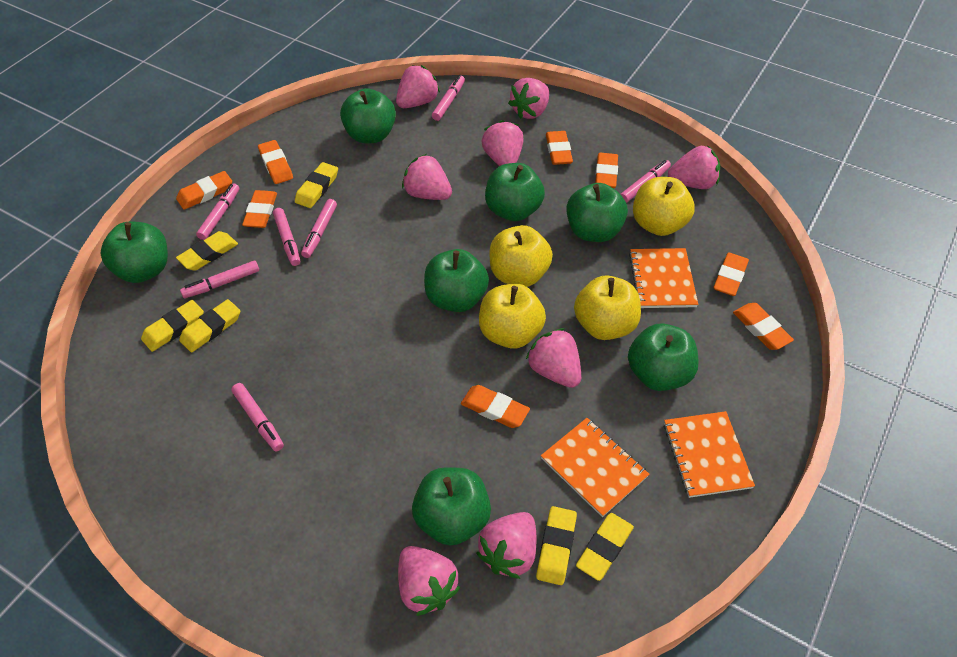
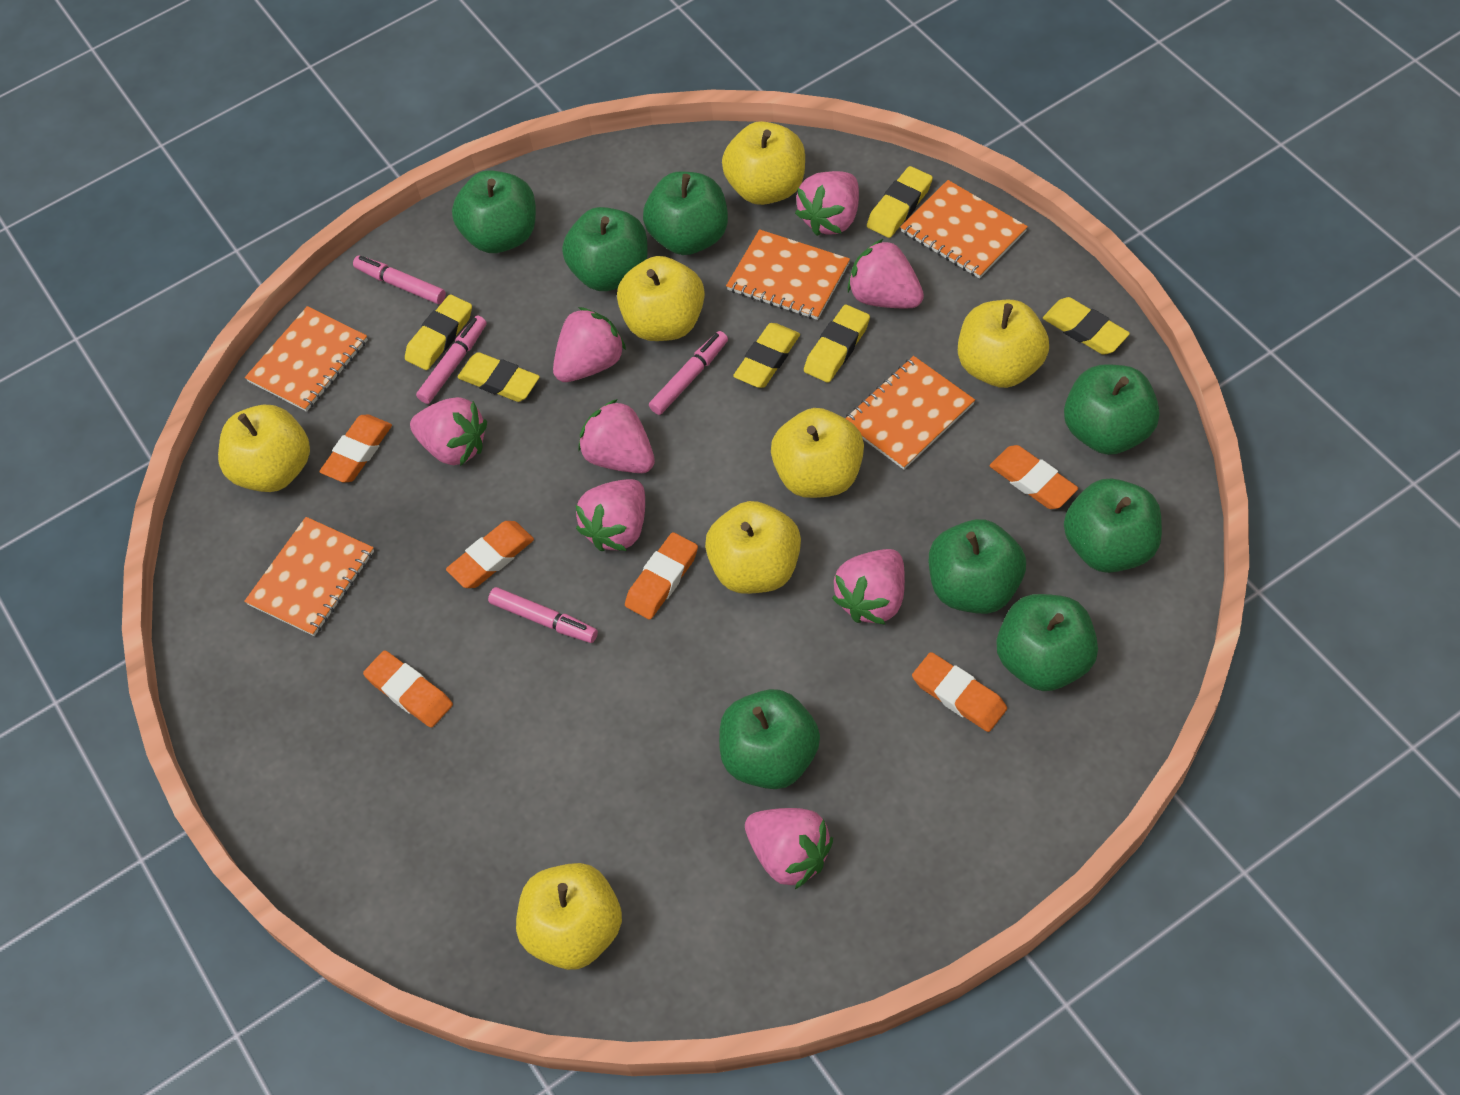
green apple: 7 -> 8
orange eraser: 8 -> 6
orange notebook: 3 -> 5
pink marker: 7 -> 4
yellow apple: 4 -> 7

